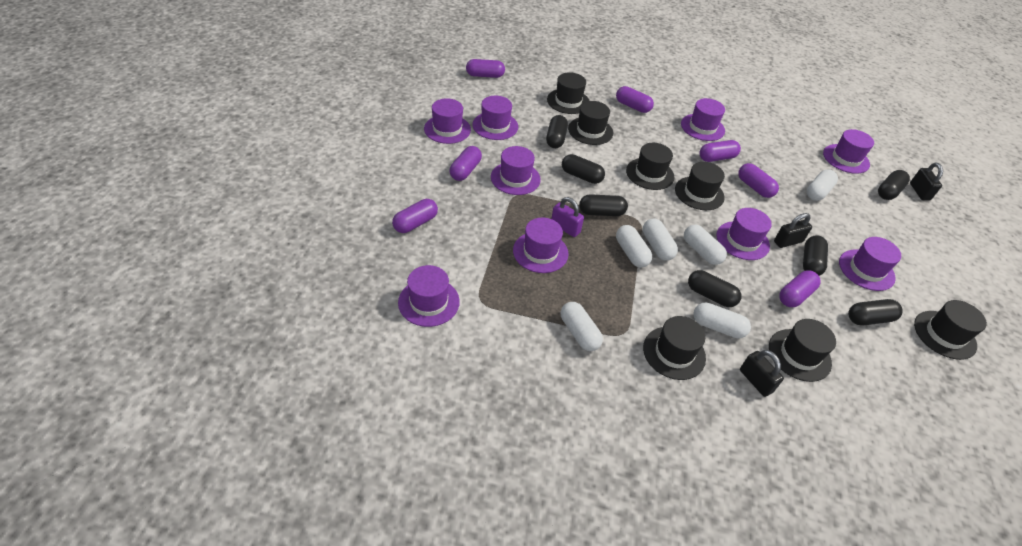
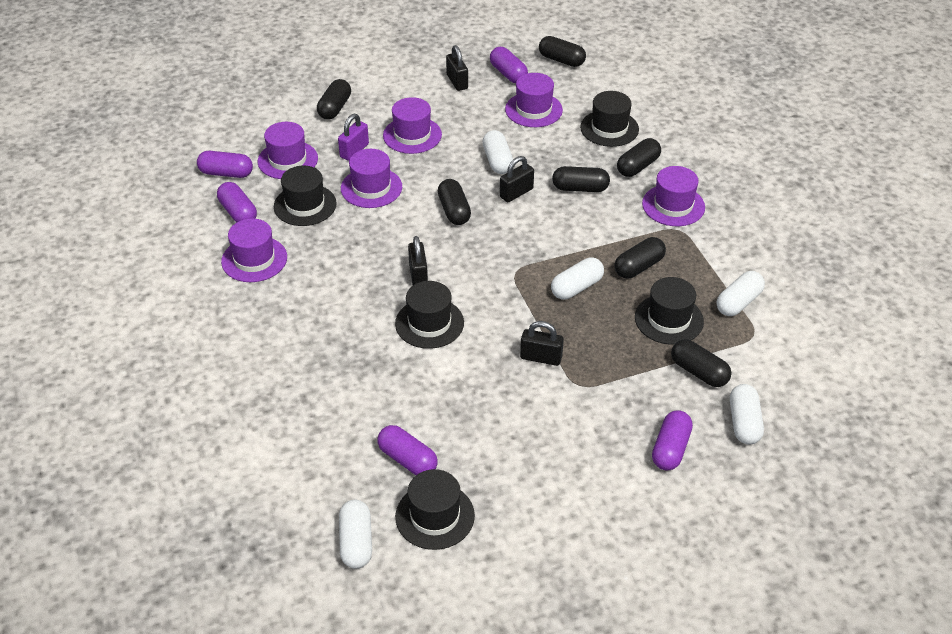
black hat: 7 -> 5
black padlock: 3 -> 4
purple capsule: 7 -> 5
purple hat: 9 -> 6
white capsule: 6 -> 5

